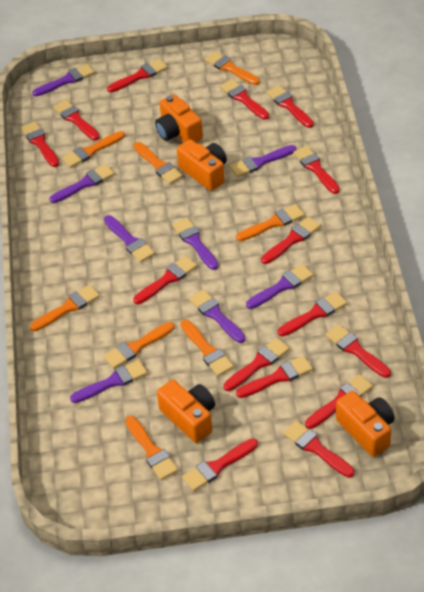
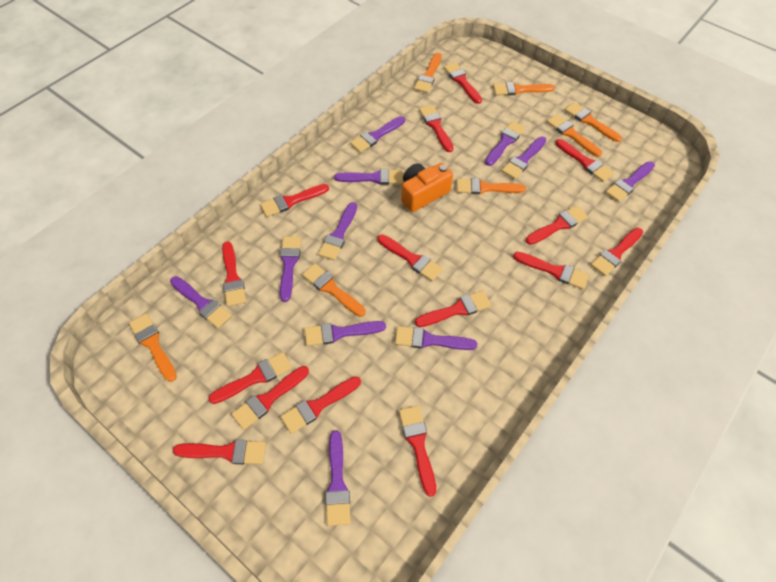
orange brush: 8 -> 7
orange camera: 4 -> 1
purple brush: 8 -> 11

